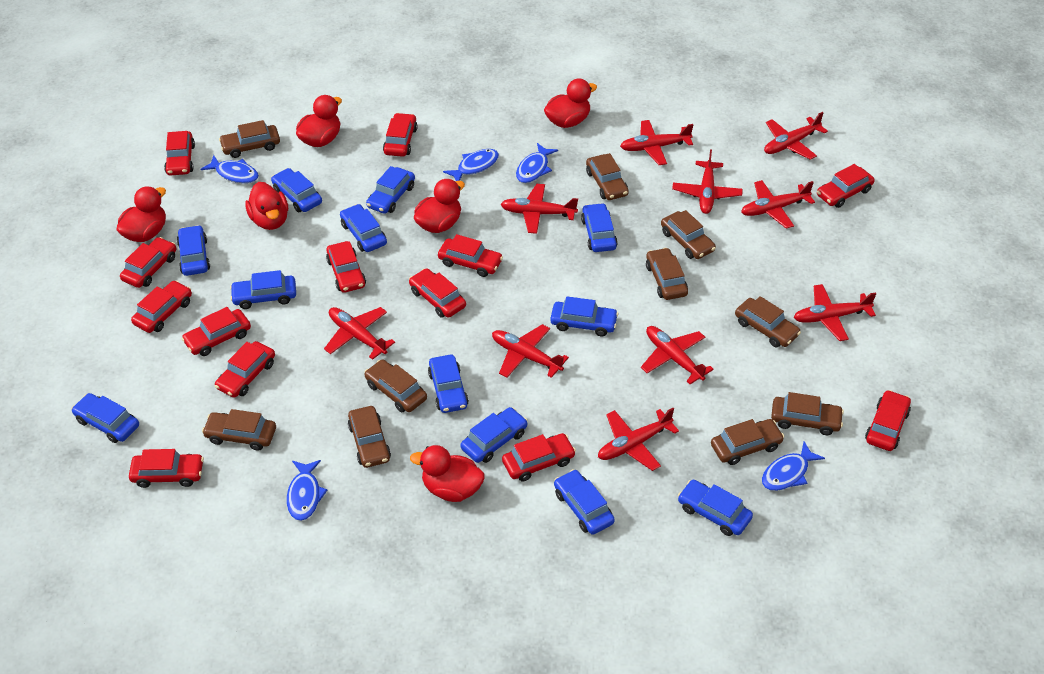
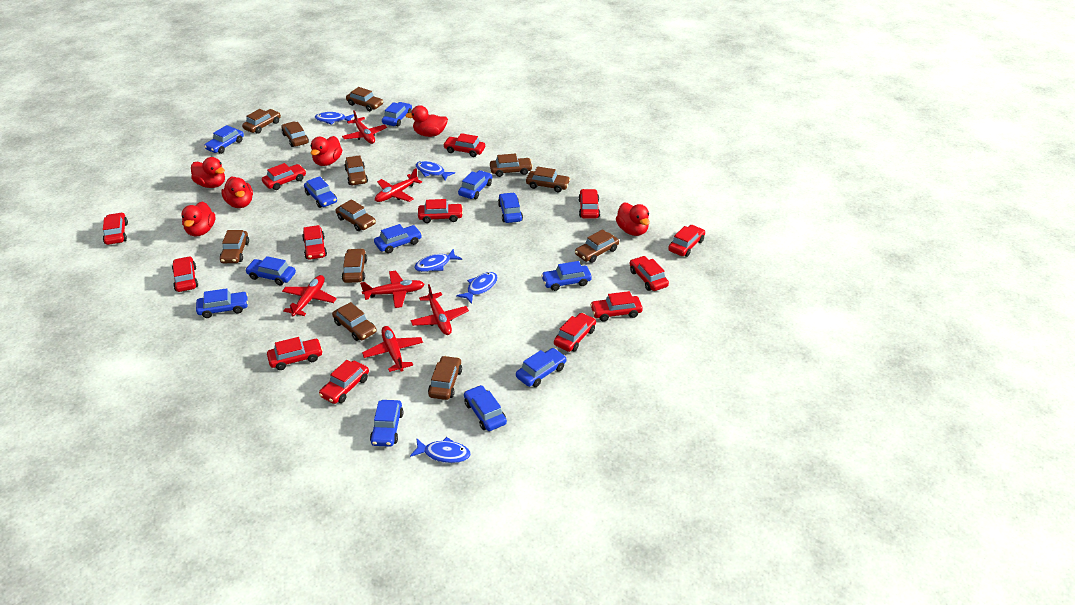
brown car: 10 -> 12
red plane: 10 -> 6

